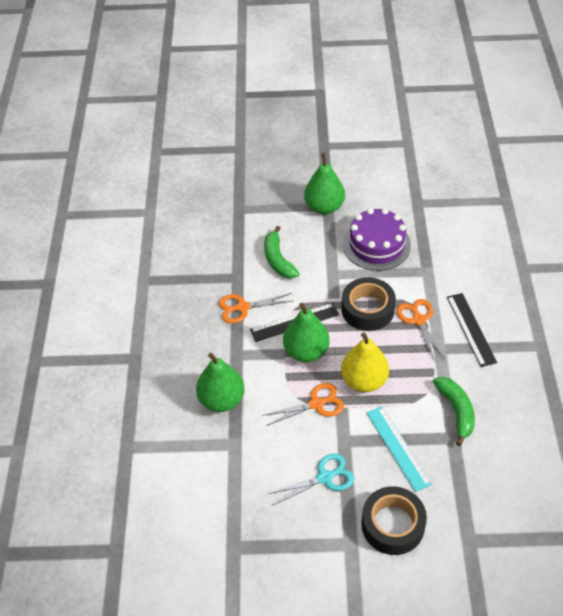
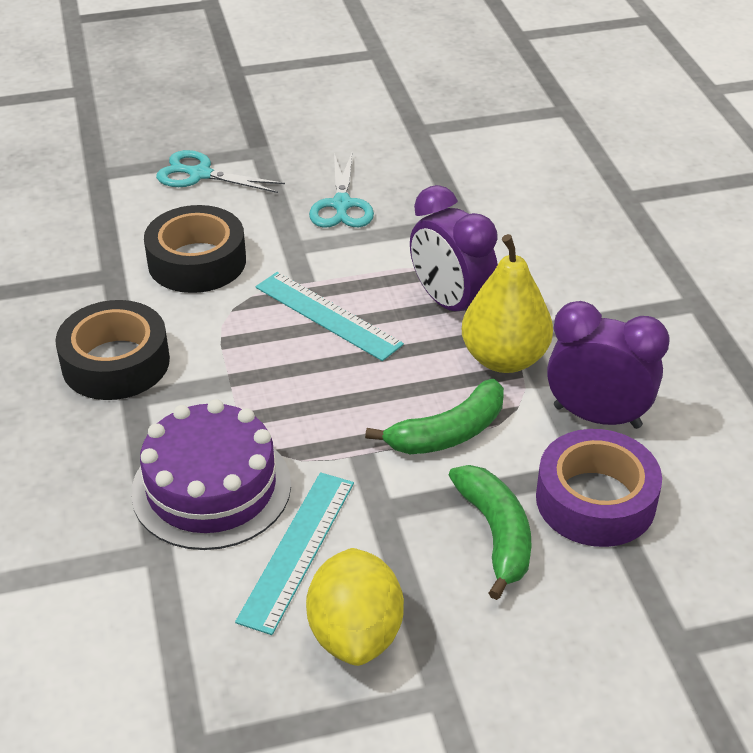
black ruler: 2 -> 0
green pear: 3 -> 0
orange scissors: 3 -> 0
purple clock: 0 -> 2
purple tape: 0 -> 1
turquoise ruler: 1 -> 2
turquoise scissors: 1 -> 2
yellow lemon: 0 -> 1

